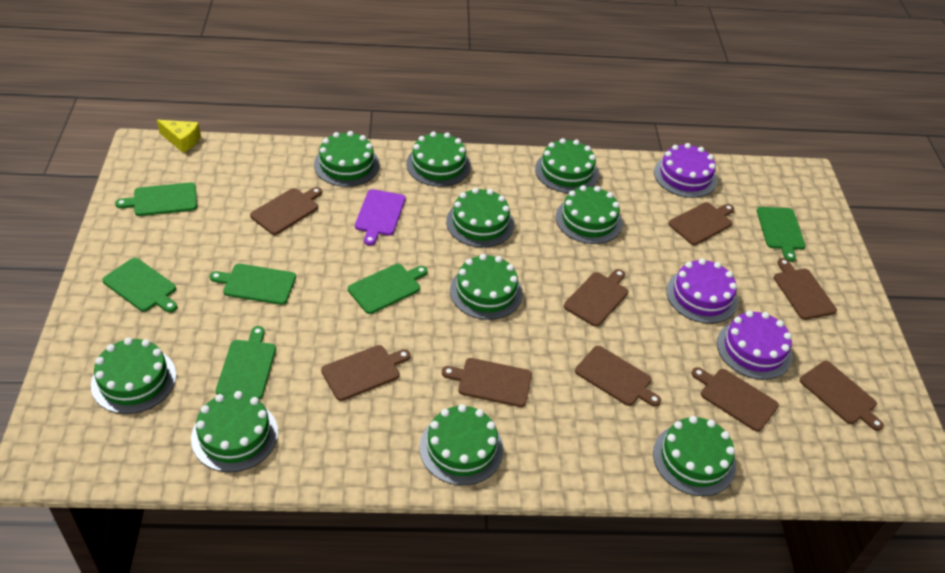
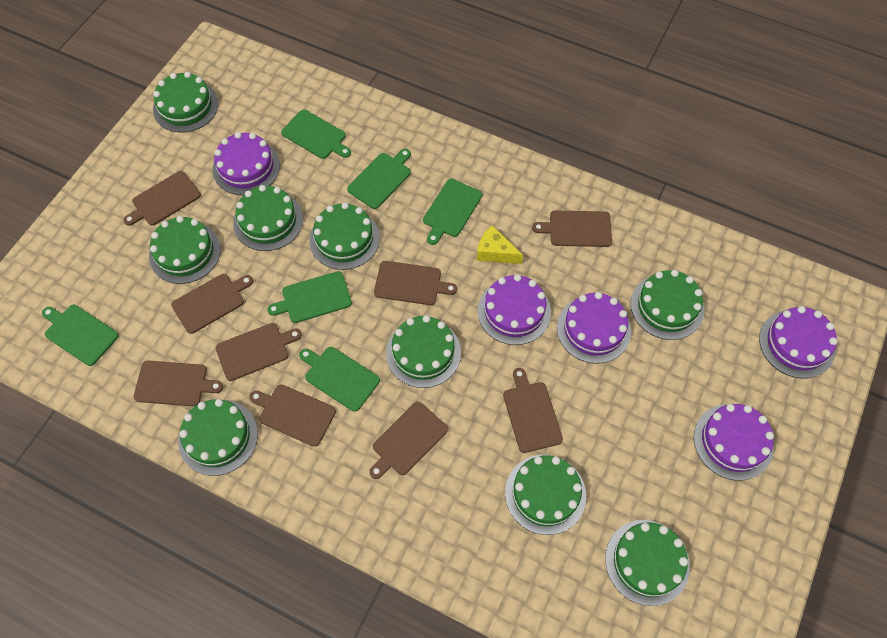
green cake: 10 -> 9
purple cake: 3 -> 5
purple cutting board: 1 -> 0

